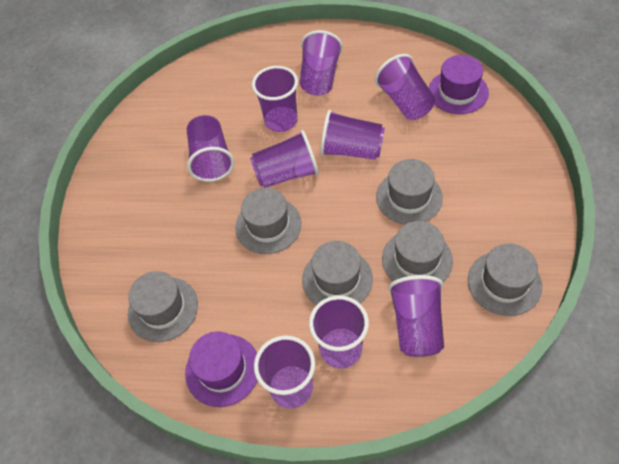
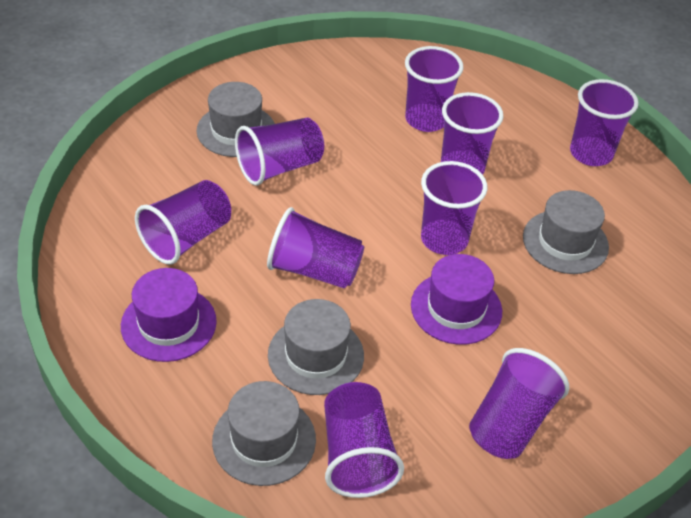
grey hat: 6 -> 4

